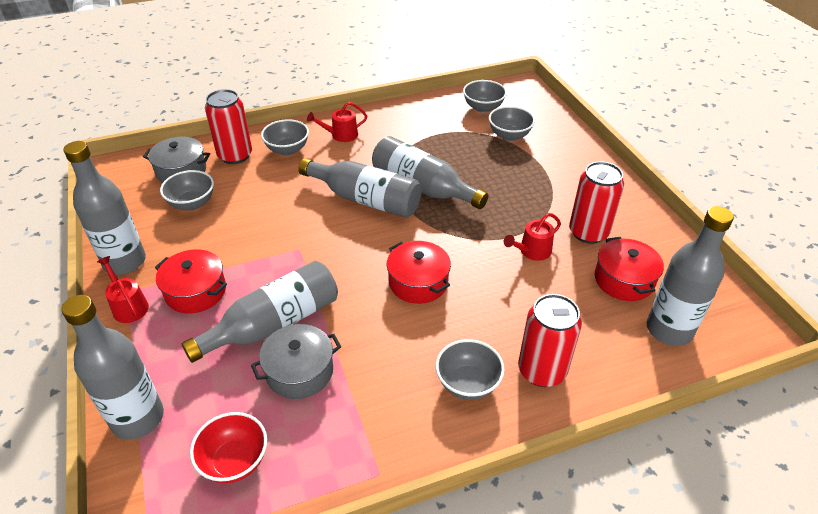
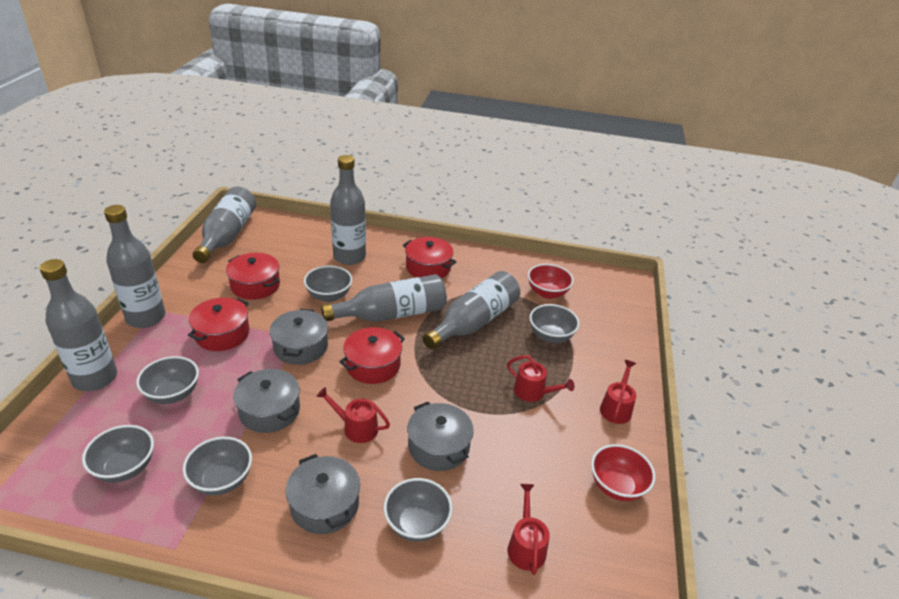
grey bowl: 5 -> 6
grey pot: 2 -> 4
red bowl: 1 -> 2
red can: 3 -> 0
red pot: 3 -> 4
red watering can: 3 -> 4

